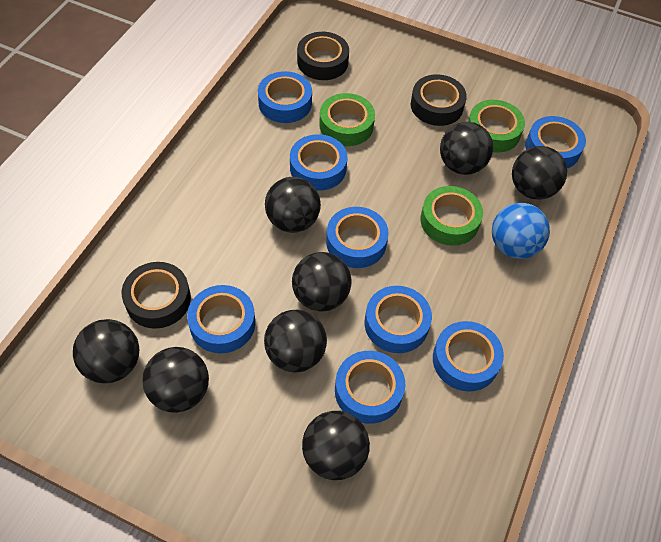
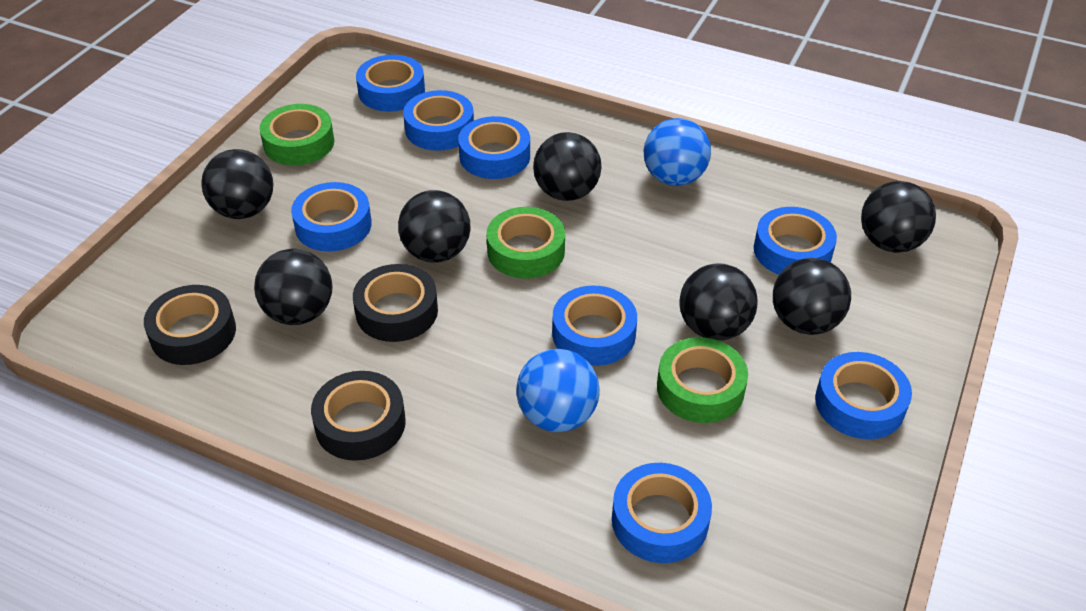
black ball: 8 -> 7
blue ball: 1 -> 2

